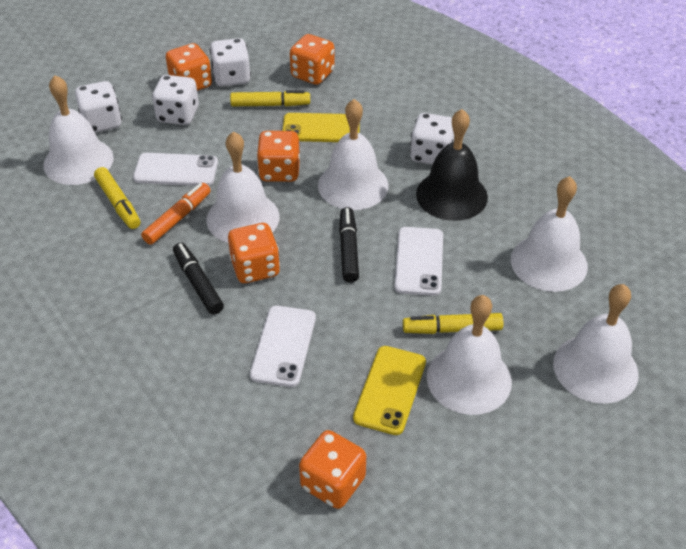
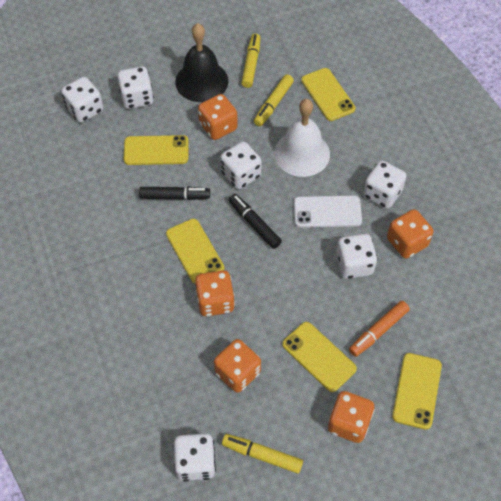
white bell: 6 -> 1
white dice: 4 -> 6
white phone: 3 -> 1
yellow phone: 2 -> 5

